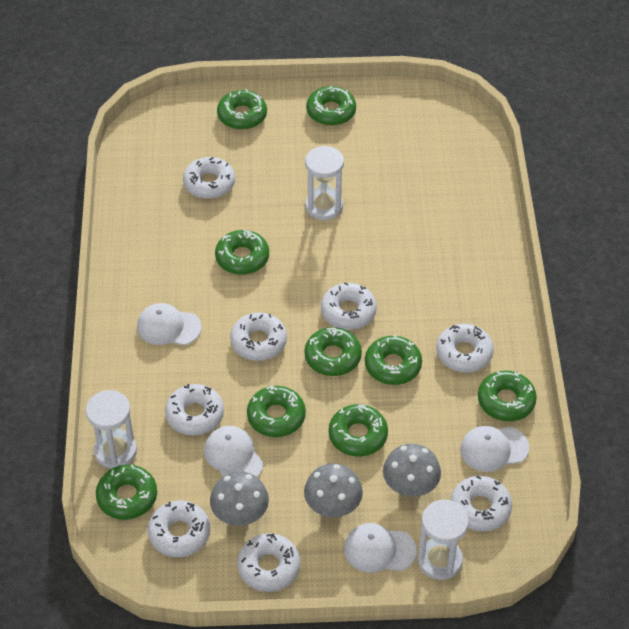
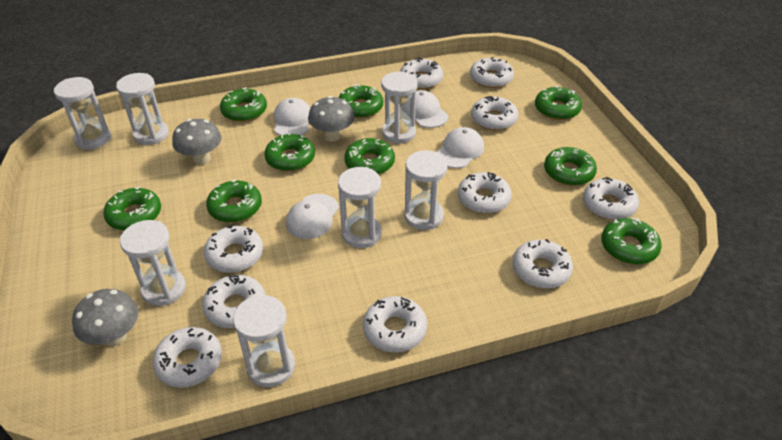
white donut: 8 -> 10
white hourglass: 3 -> 7

